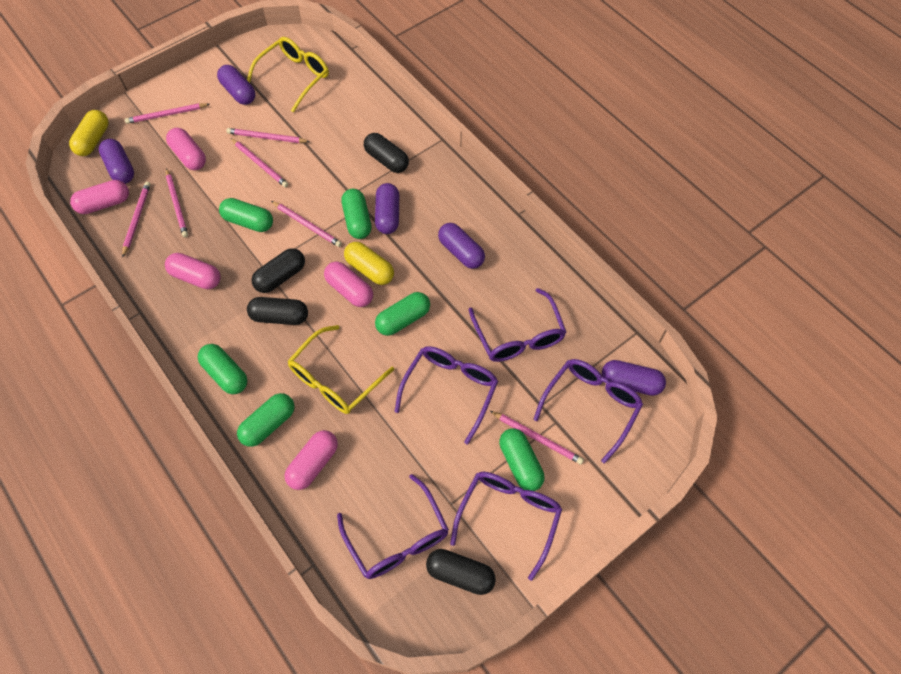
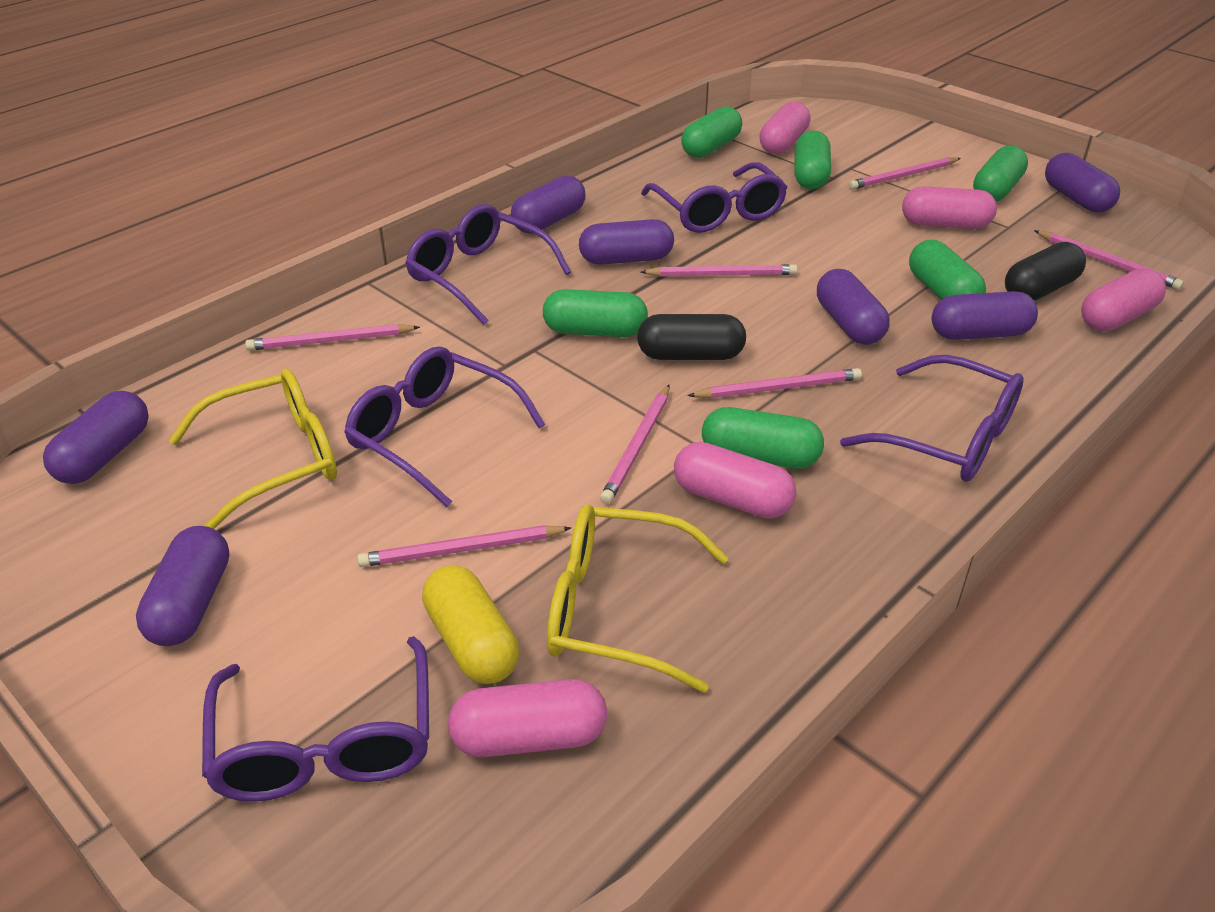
black capsule: 4 -> 2
purple capsule: 5 -> 7
yellow capsule: 2 -> 1

